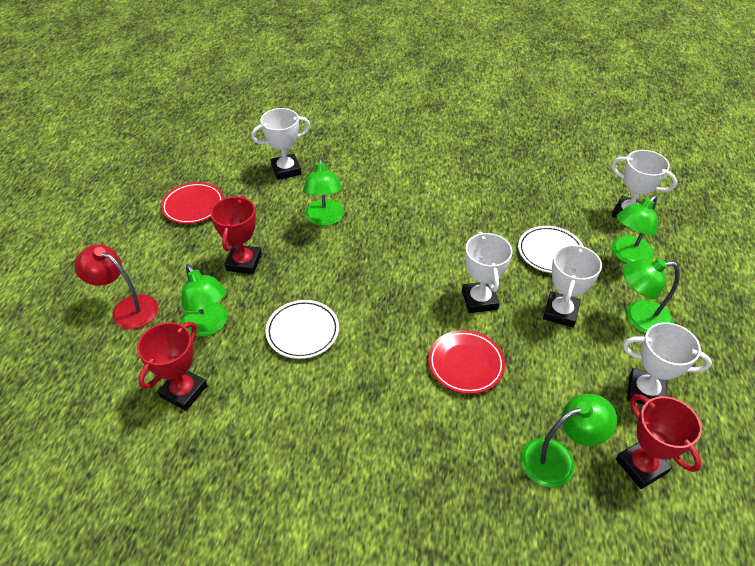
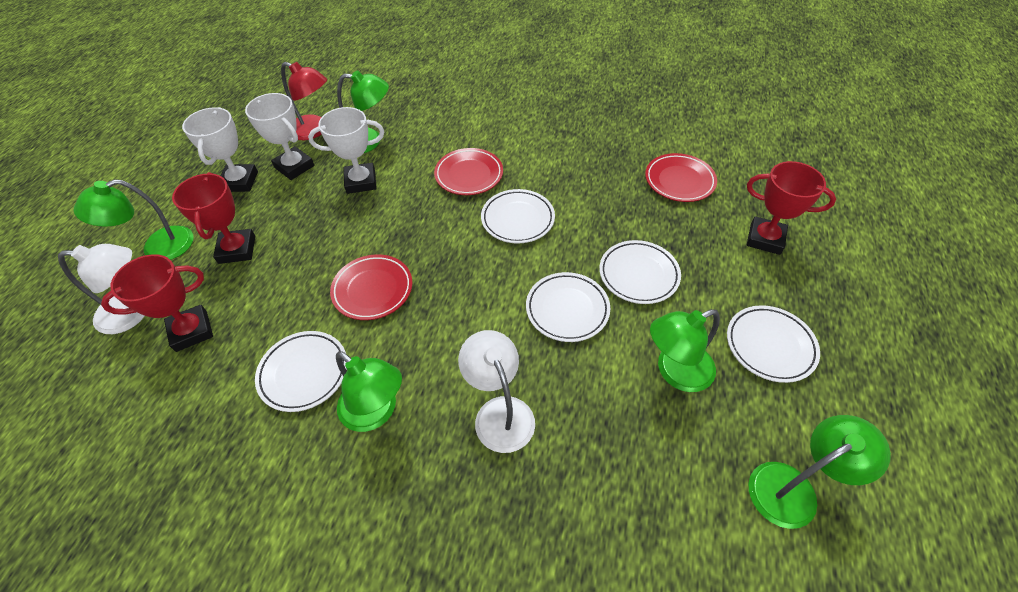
red plate: 2 -> 3
white lamp: 0 -> 2
white plate: 2 -> 5
white trophy: 5 -> 3

